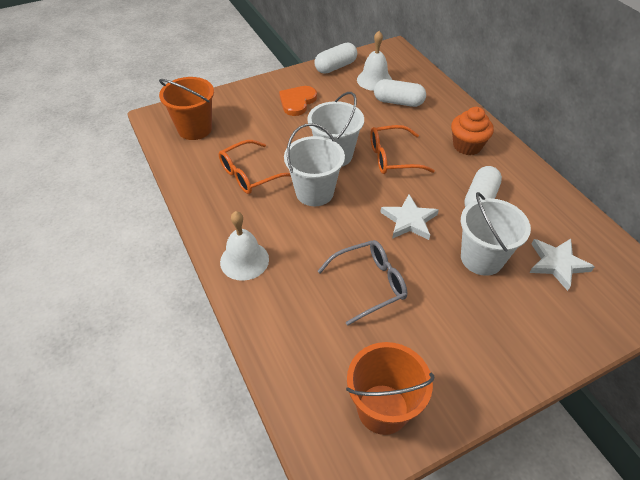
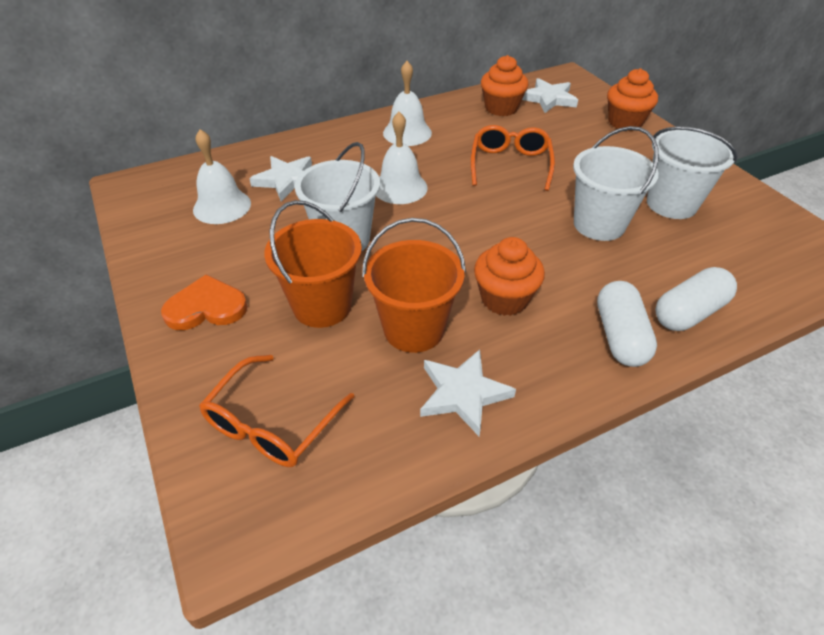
grey glasses: 1 -> 0
orange cupcake: 1 -> 3
white bell: 2 -> 3
white capsule: 3 -> 2
white star: 2 -> 3

